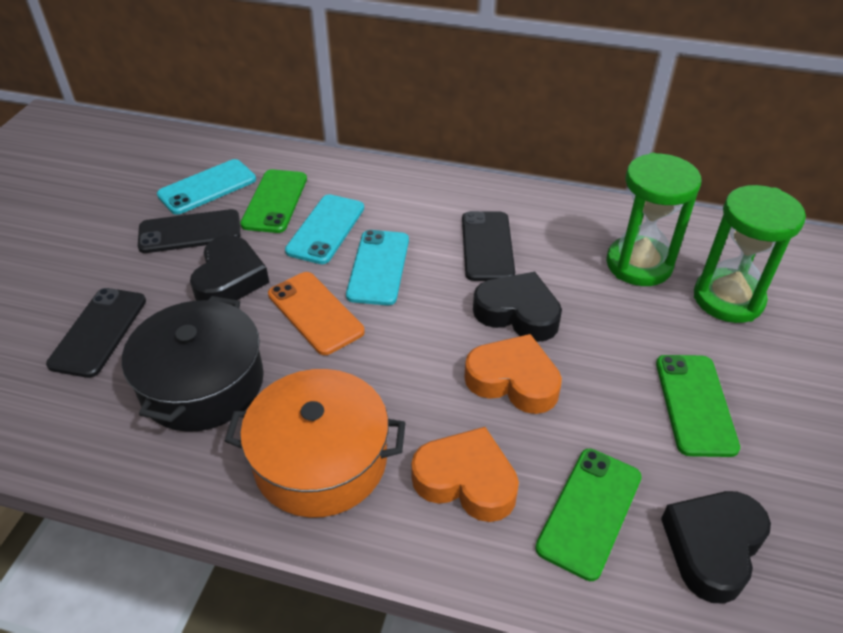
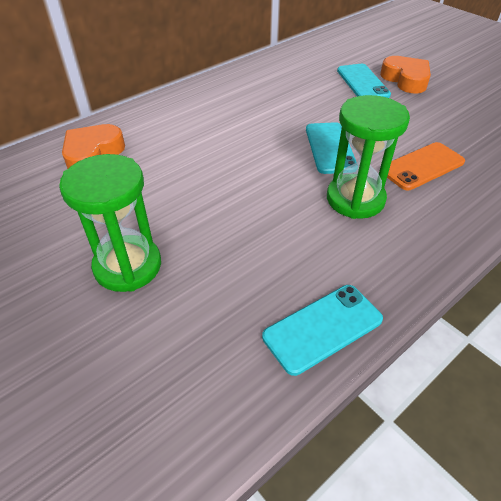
black heart: 3 -> 0
black phone: 3 -> 0
black pot: 1 -> 0
green phone: 3 -> 0
orange pot: 1 -> 0

